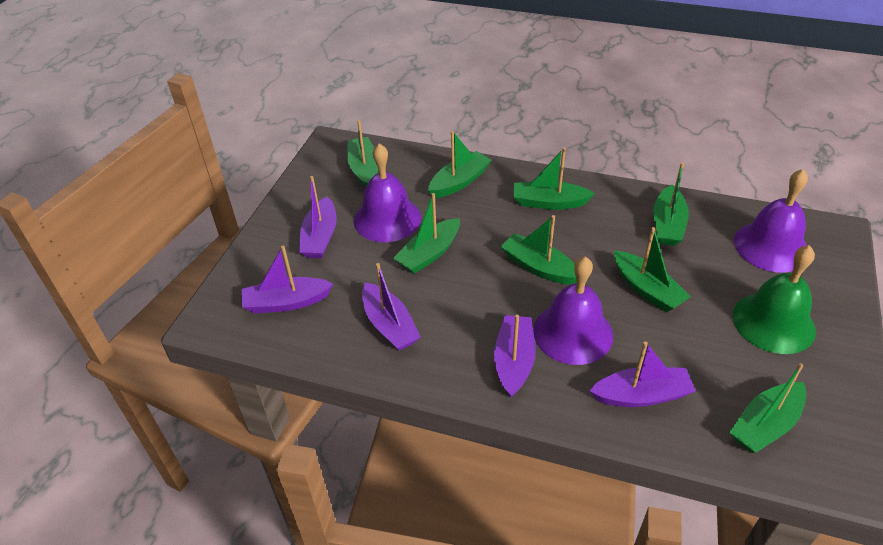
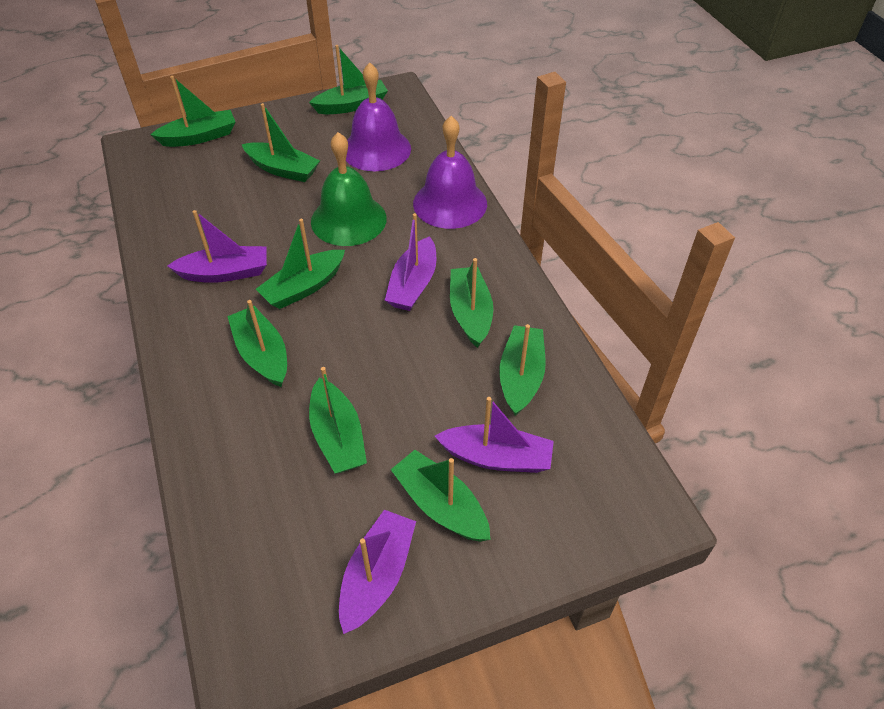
green boat: 8 -> 9
purple bell: 3 -> 2
purple boat: 5 -> 4

